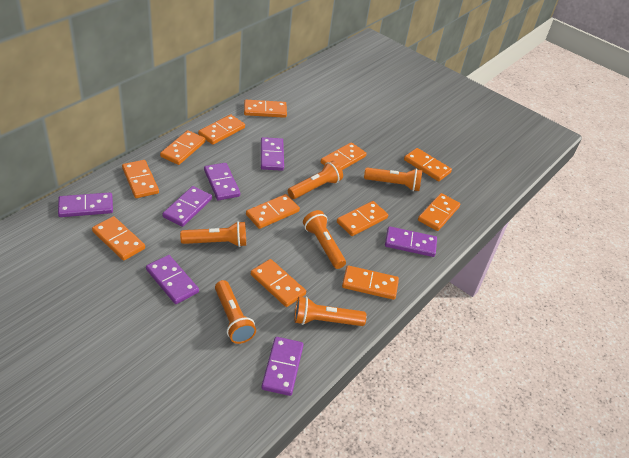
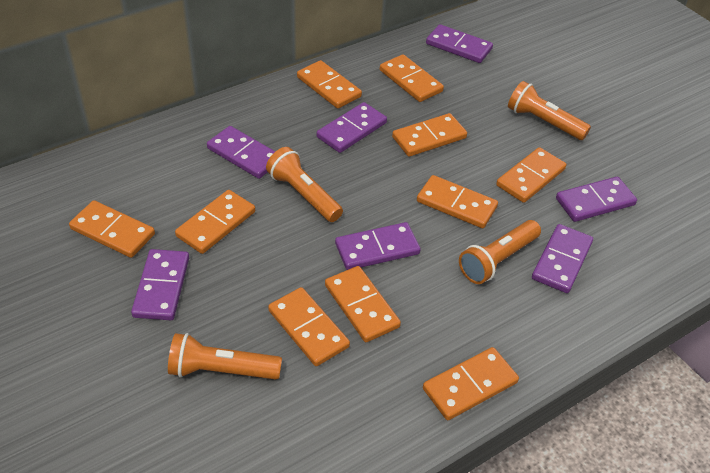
orange domino: 12 -> 10
orange flashlight: 6 -> 4

